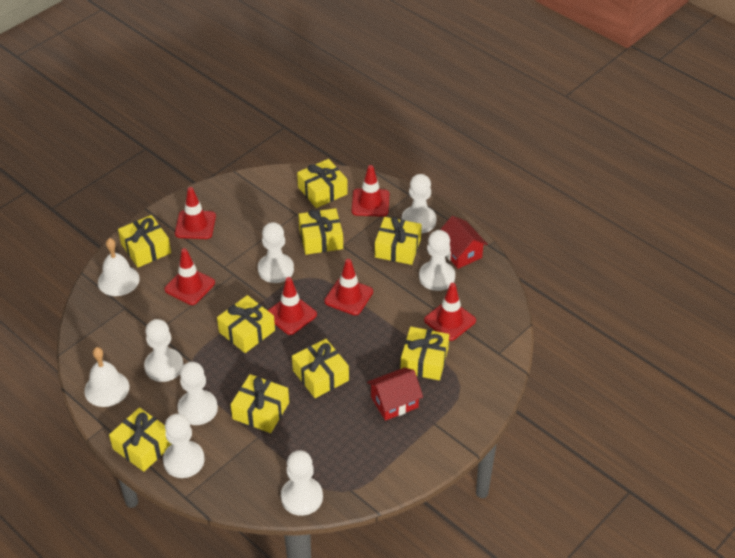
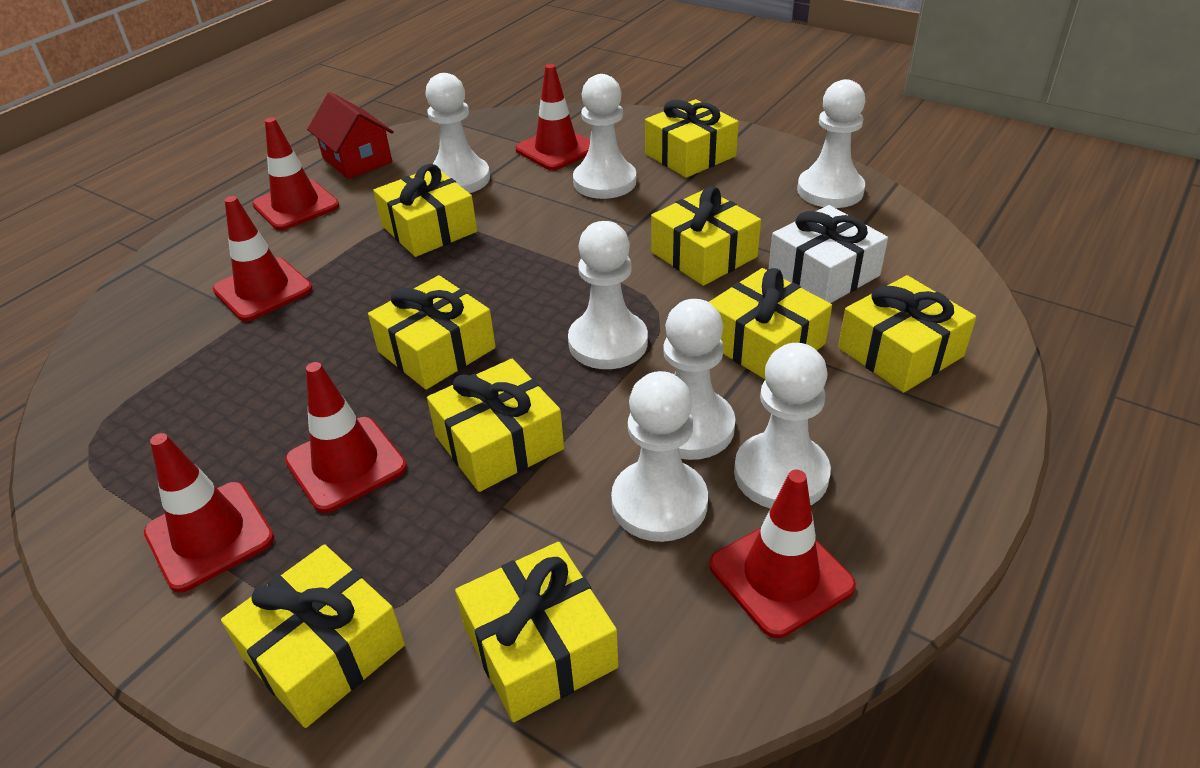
red house: 2 -> 1
white bell: 2 -> 0
white gift: 0 -> 1

